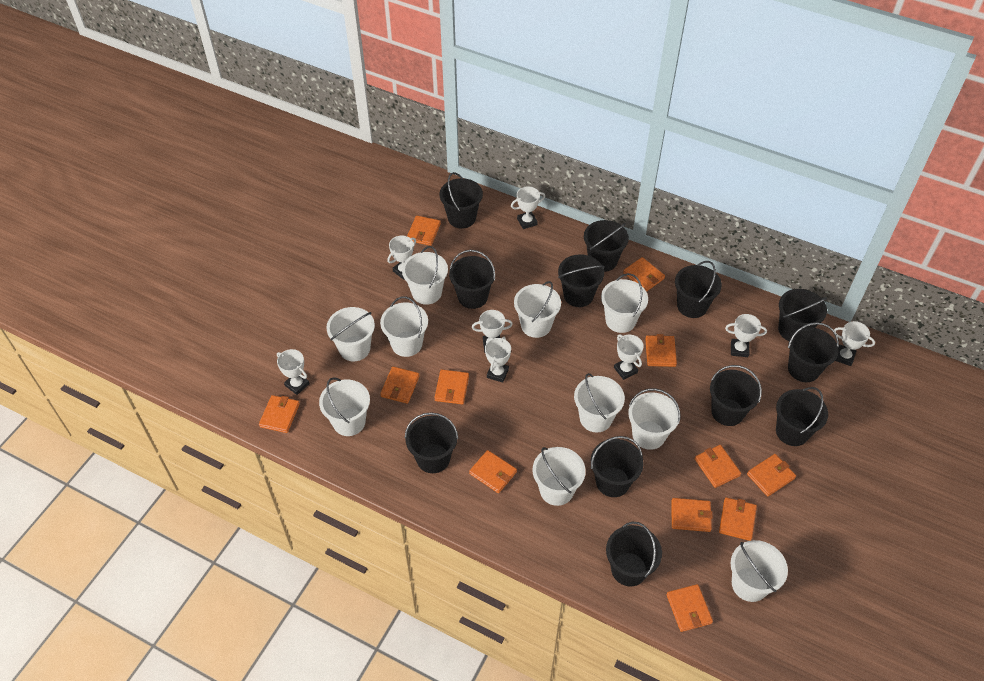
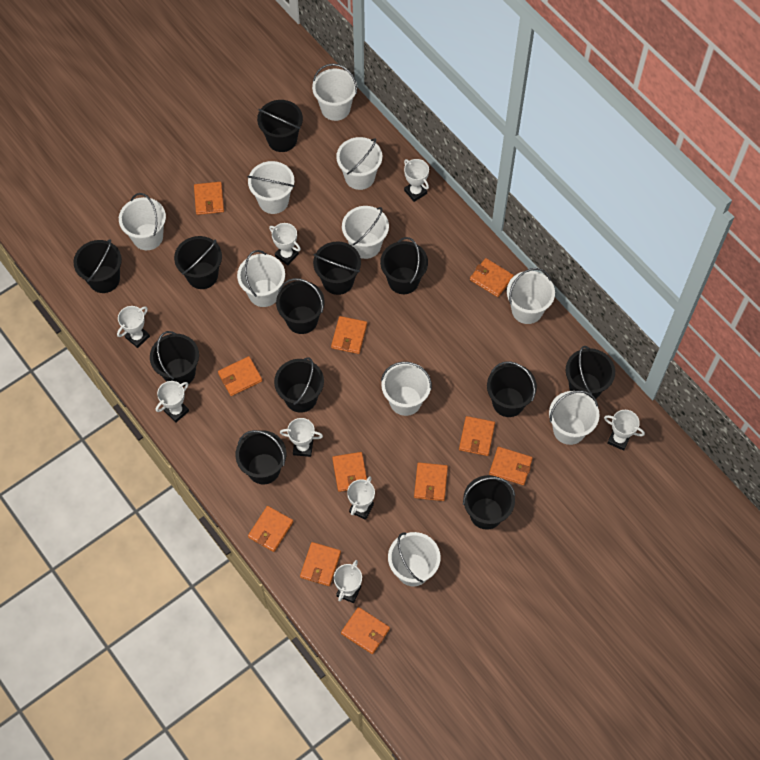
orange wallet: 12 -> 11

